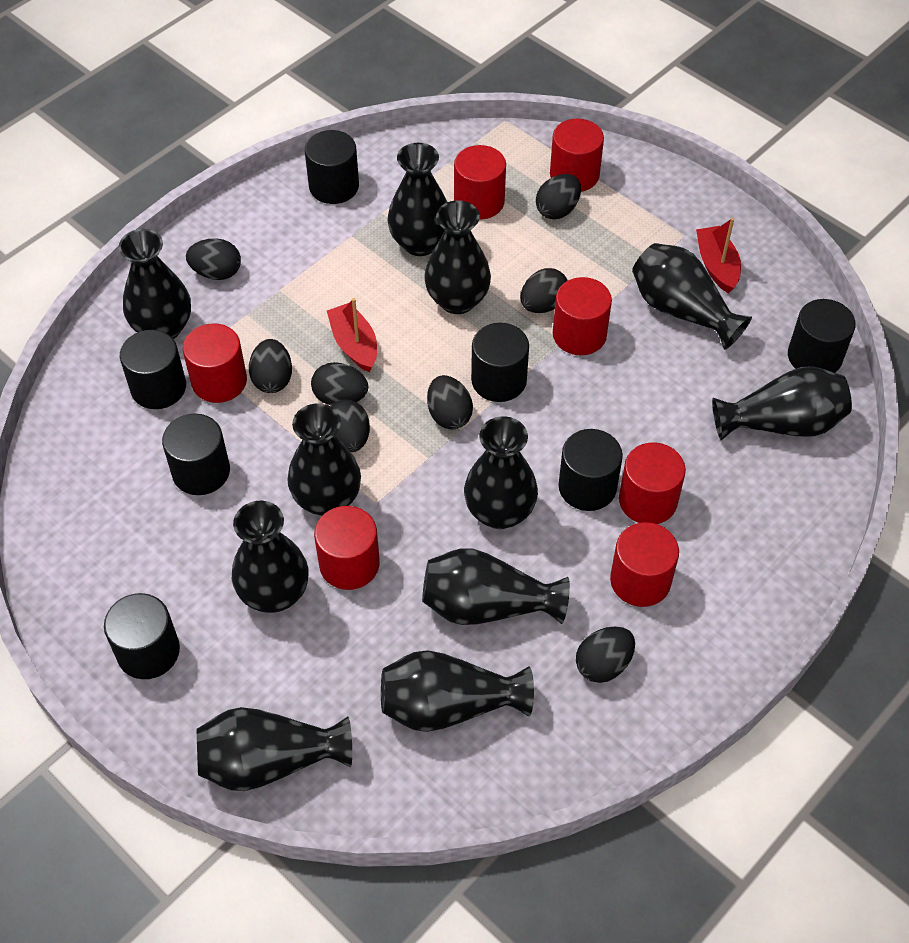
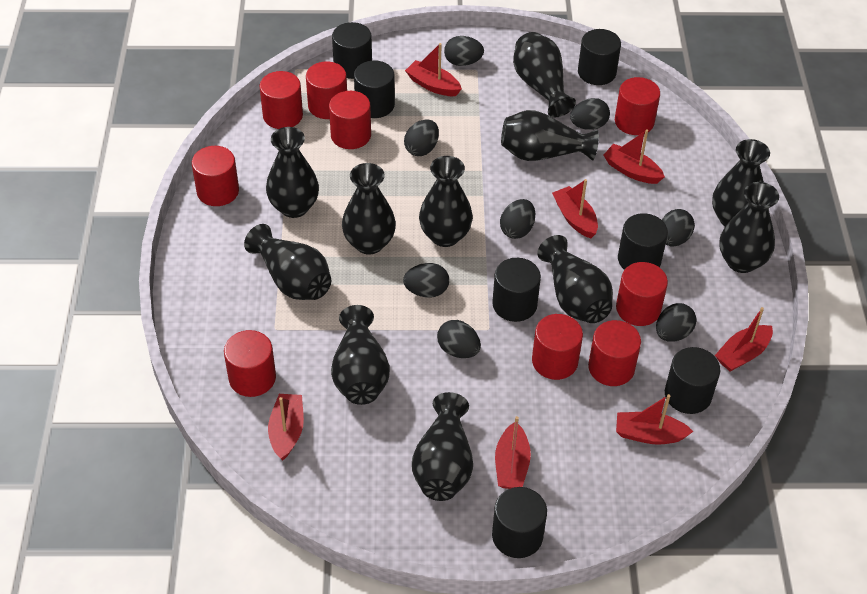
red boat: 2 -> 7
red cylinder: 7 -> 9

